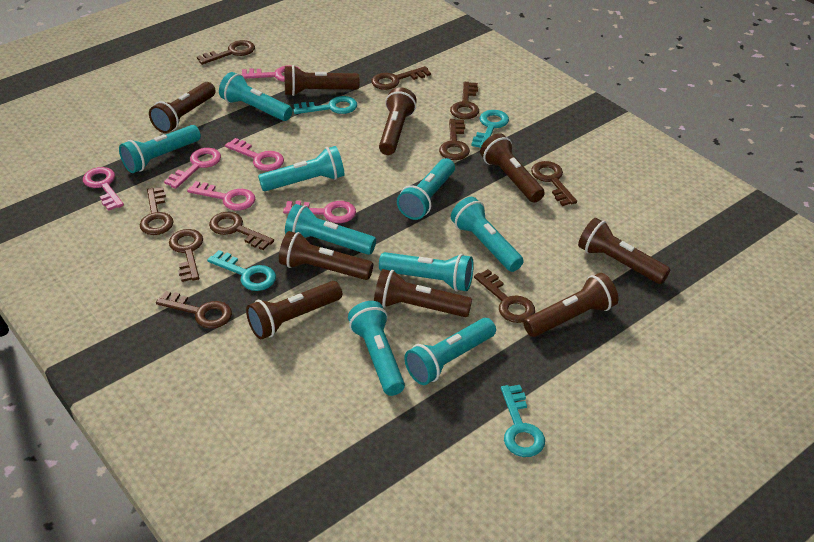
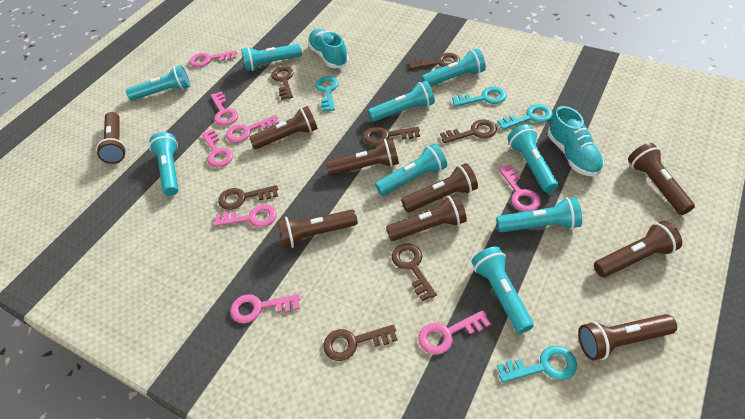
brown key: 10 -> 7
pink key: 6 -> 8
turquoise shoe: 0 -> 2

